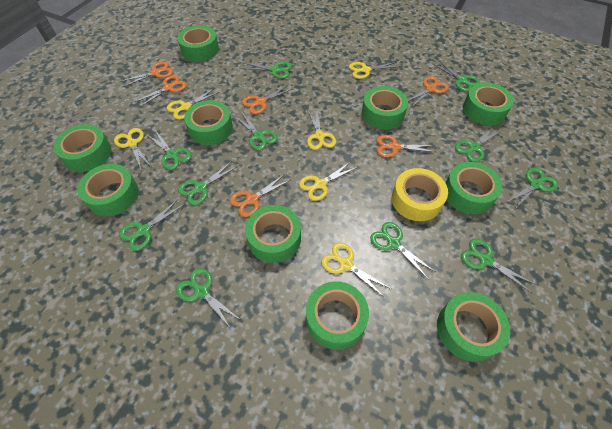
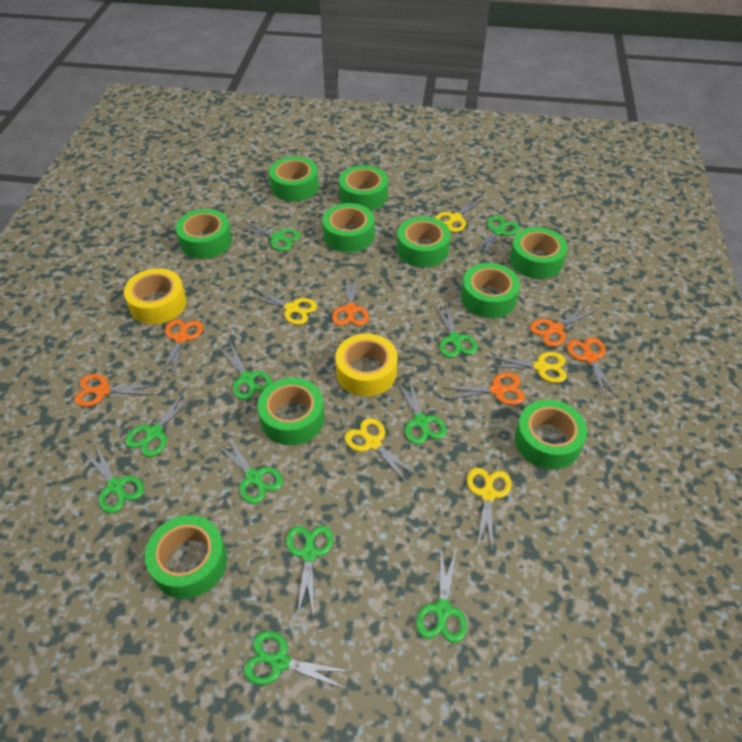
yellow scissors: 6 -> 5
yellow tape: 1 -> 2

